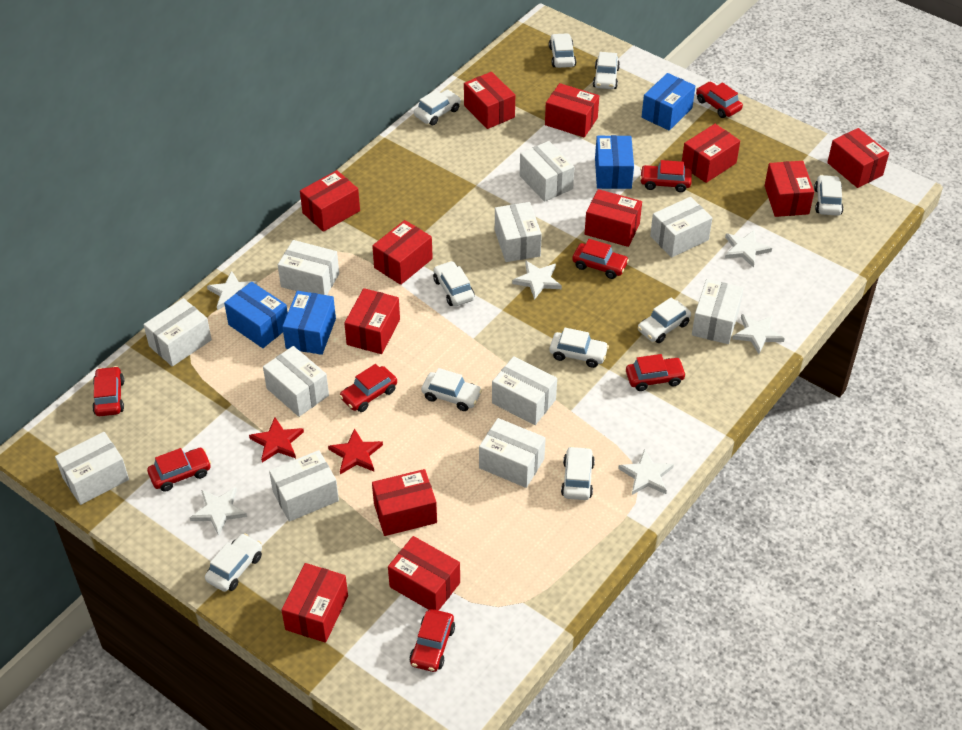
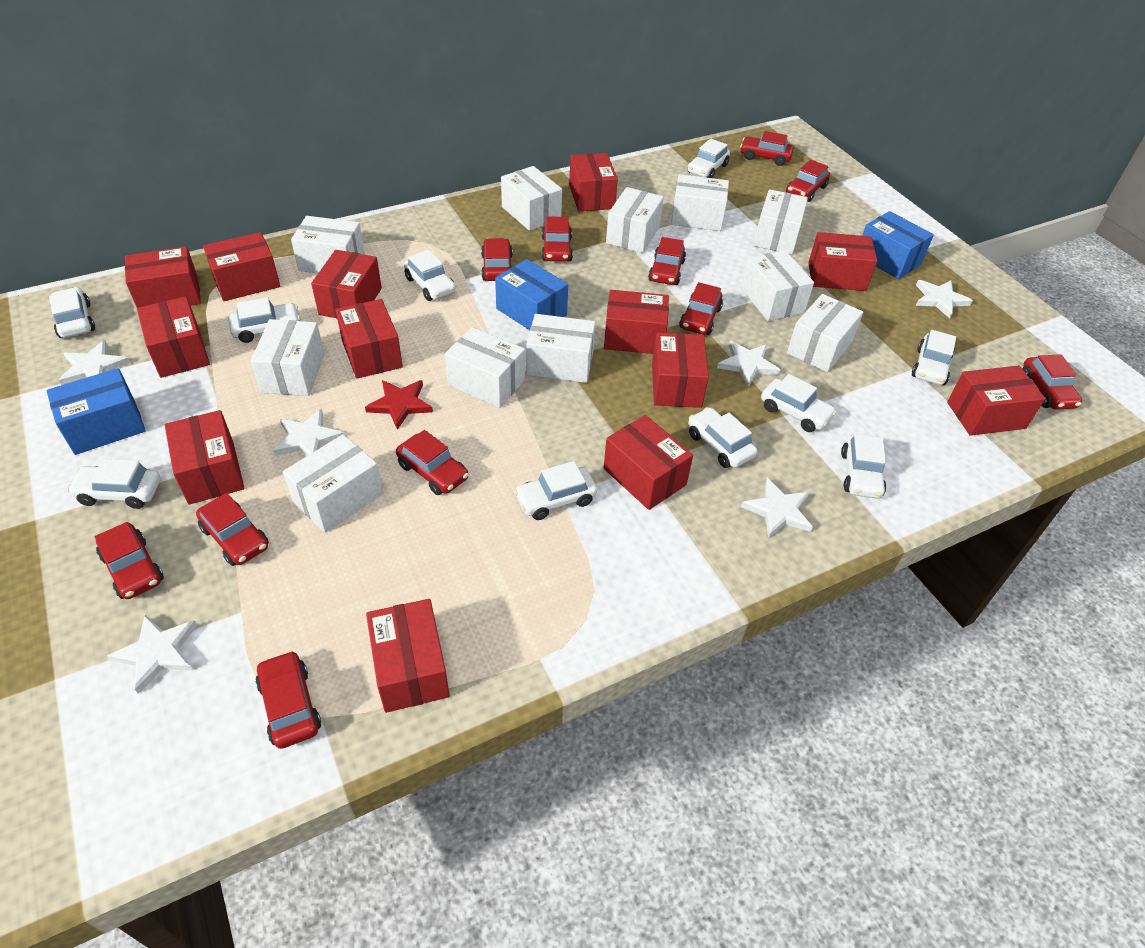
blue box: 4 -> 3
red box: 12 -> 13
red car: 8 -> 11
red star: 2 -> 1

